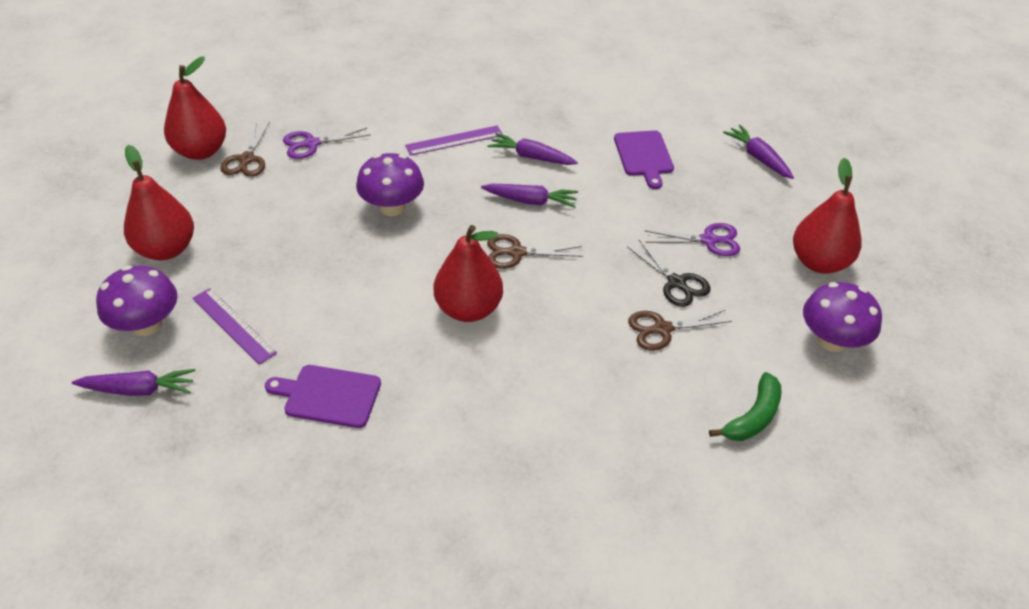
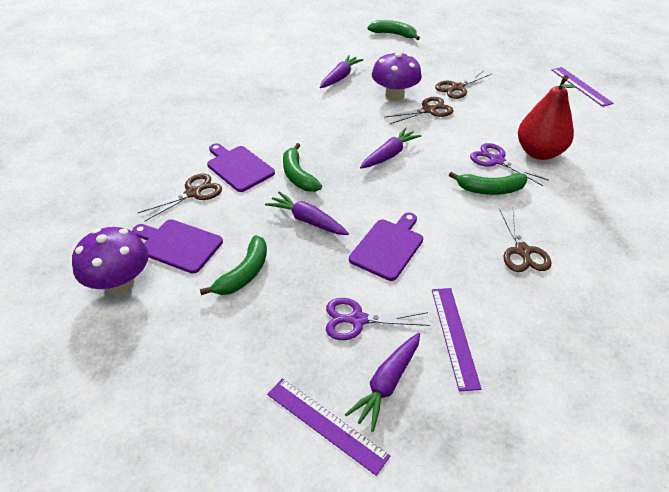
black scissors: 1 -> 0
brown scissors: 3 -> 4
green banana: 1 -> 4
purple cutting board: 2 -> 3
purple mushroom: 3 -> 2
purple ruler: 2 -> 3
red pear: 4 -> 1

